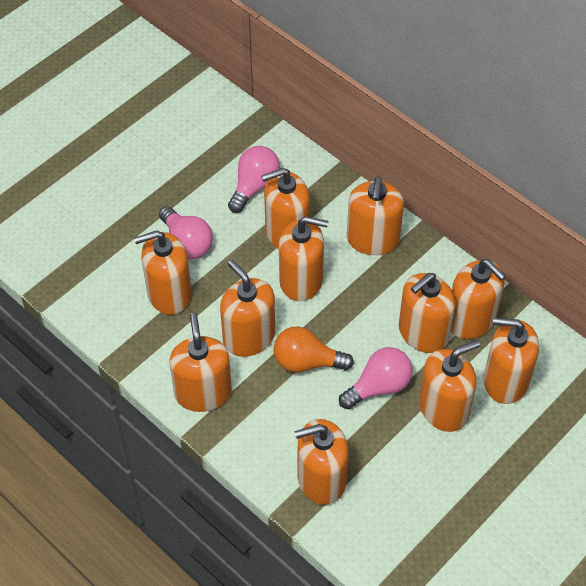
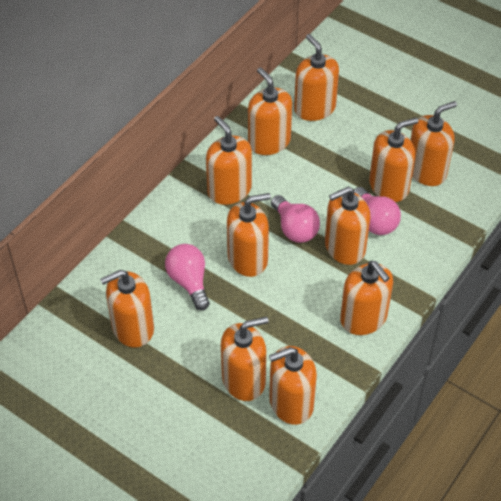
orange light bulb: 1 -> 0

